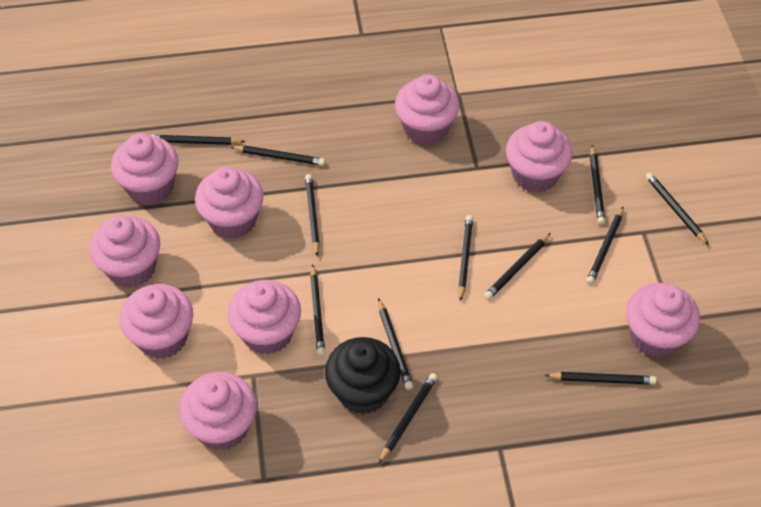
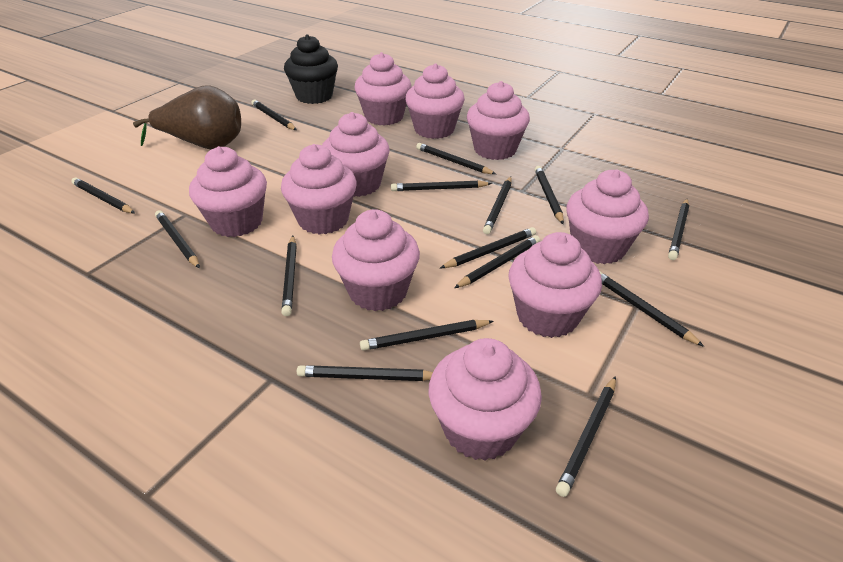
black pencil: 12 -> 15
brown pear: 0 -> 1
pink cupcake: 9 -> 10

